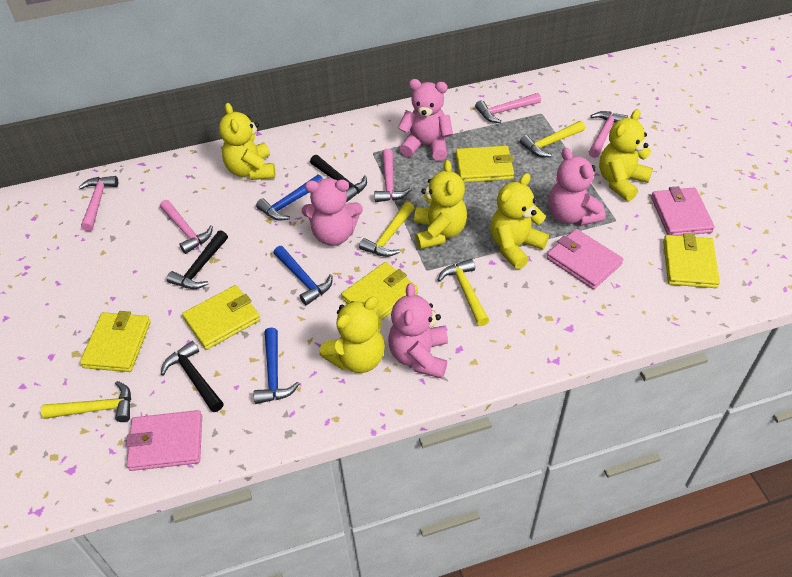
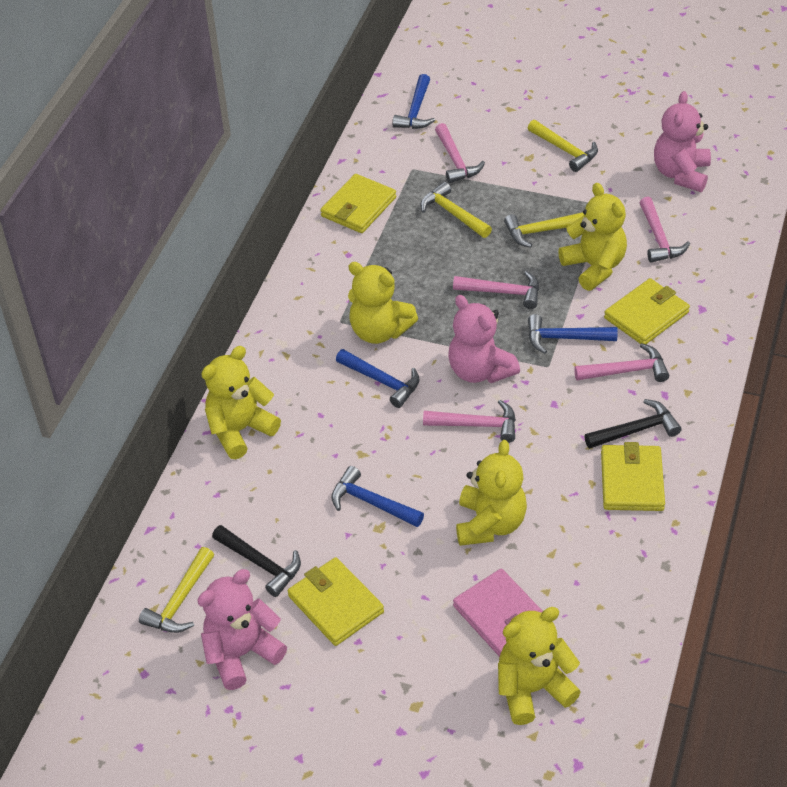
black hammer: 3 -> 2
blue hammer: 3 -> 4
pink teddy bear: 4 -> 3
pink wallet: 3 -> 1
yellow wallet: 5 -> 4

